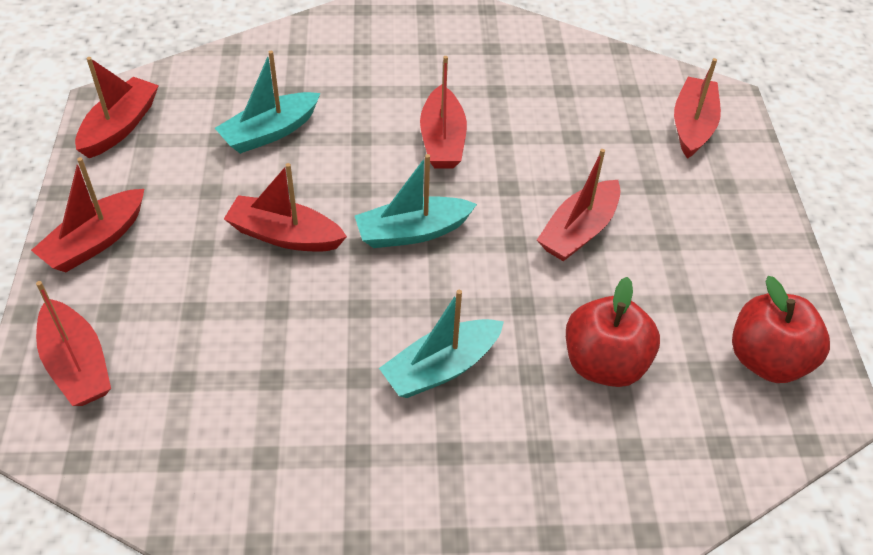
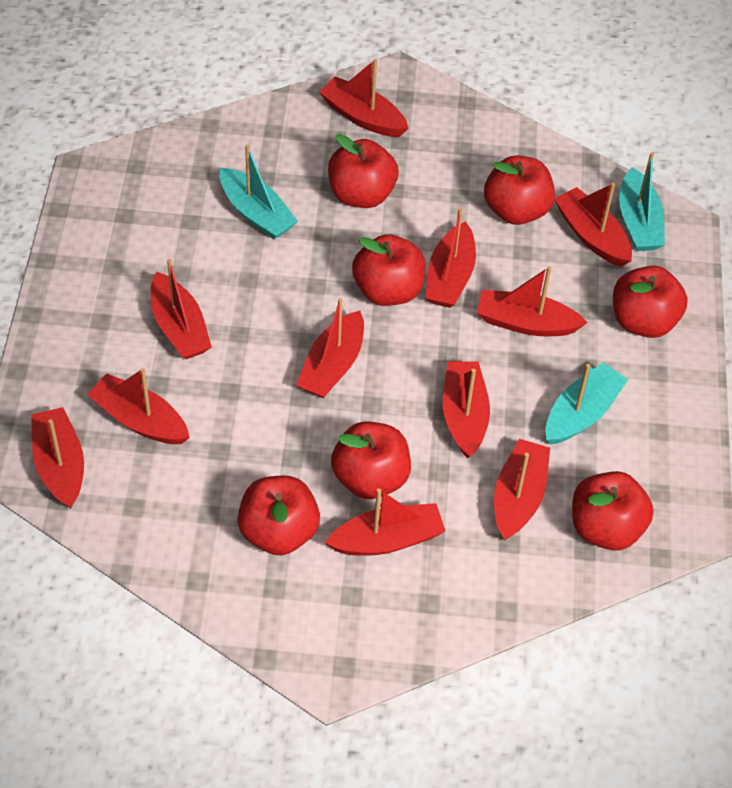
red apple: 2 -> 7
red boat: 7 -> 11

